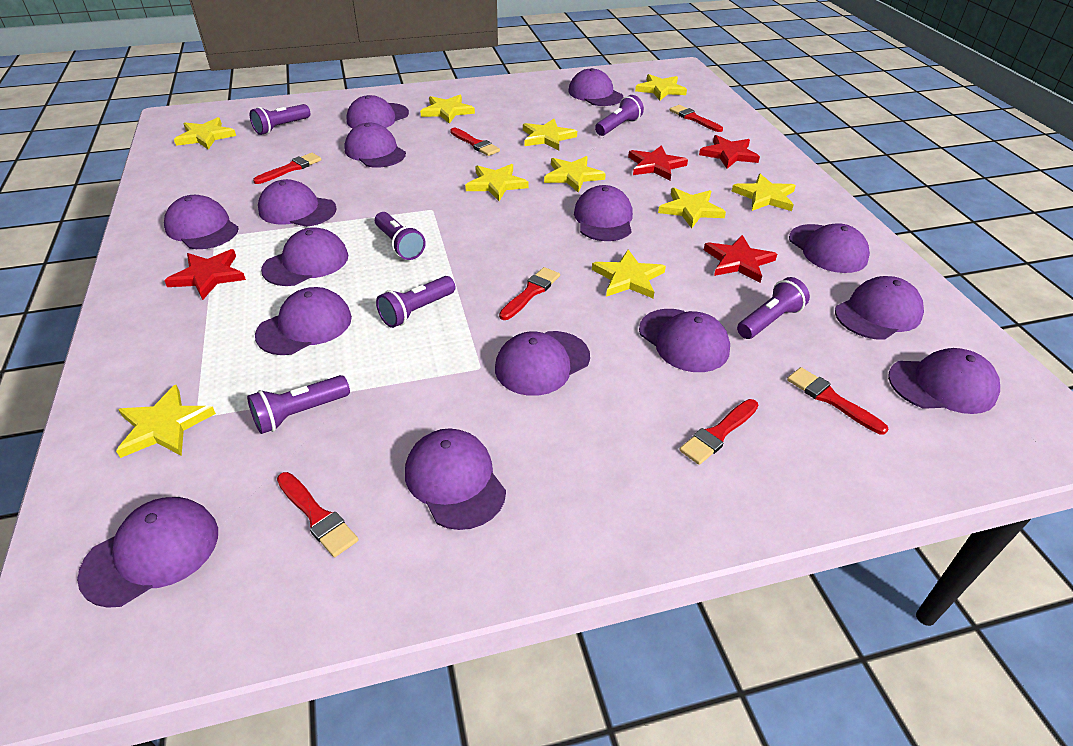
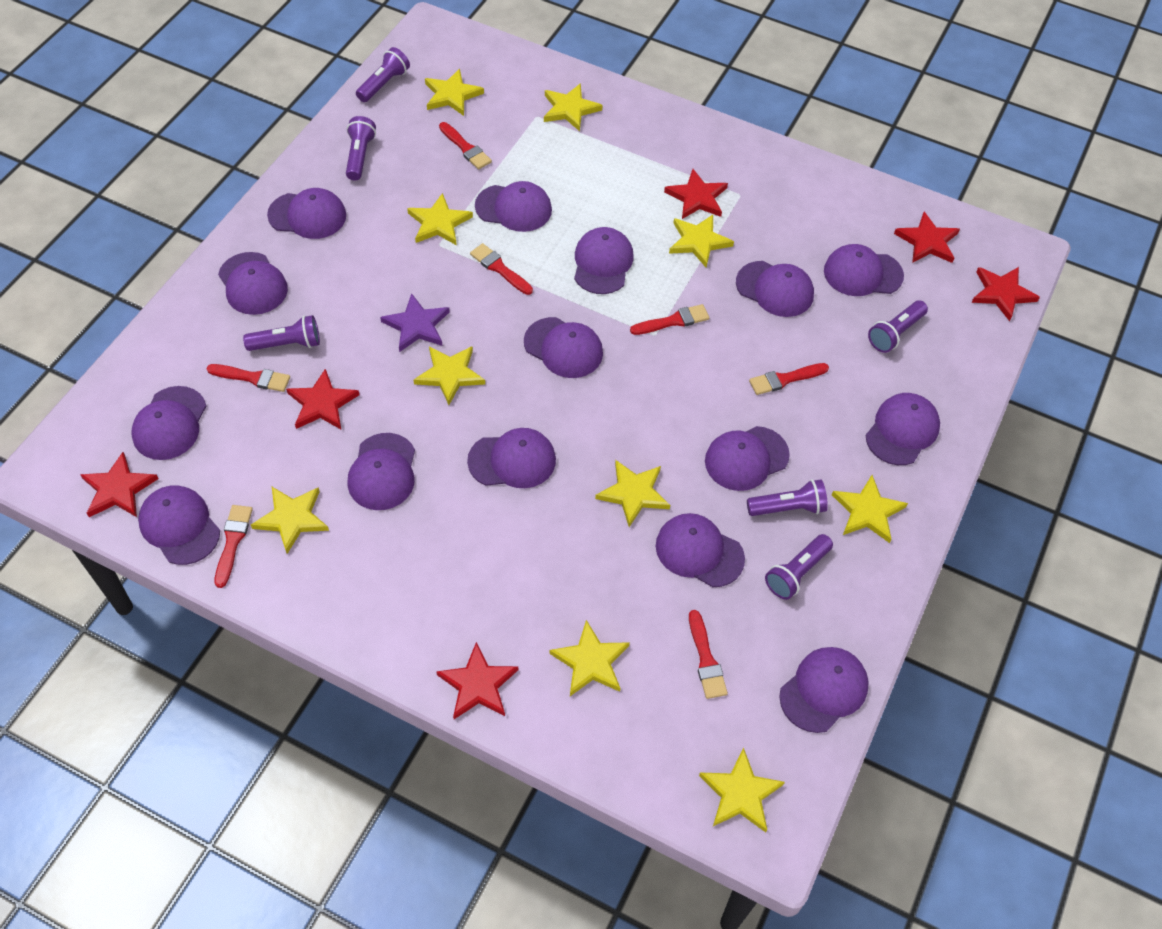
purple star: 0 -> 1
red star: 4 -> 6

